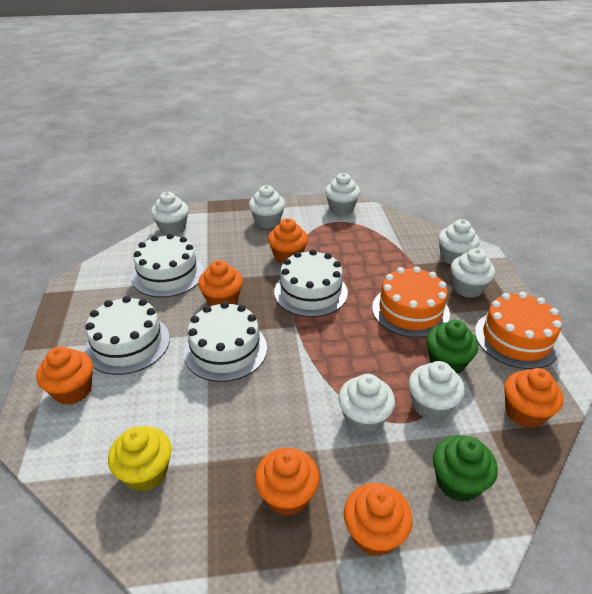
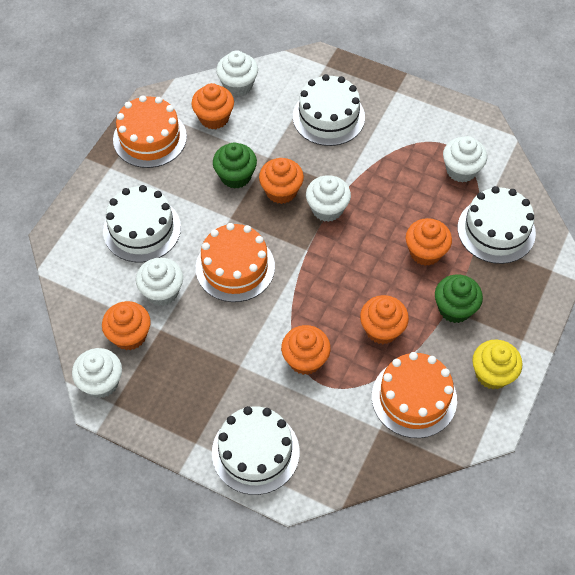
orange cake: 2 -> 3
white cupcake: 7 -> 5

